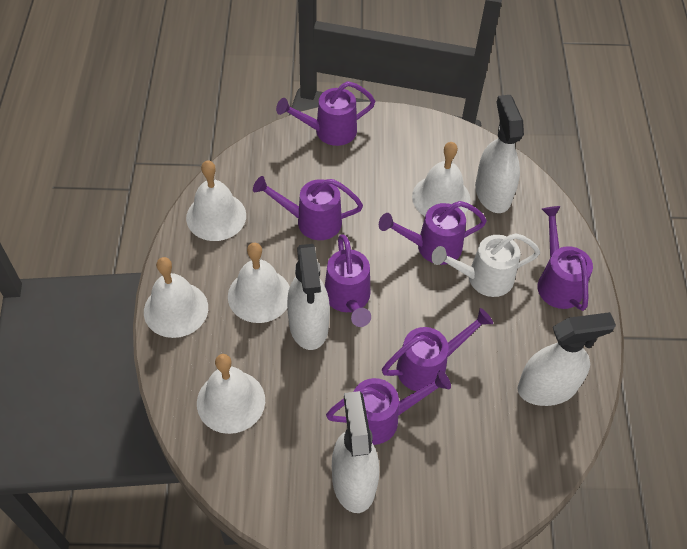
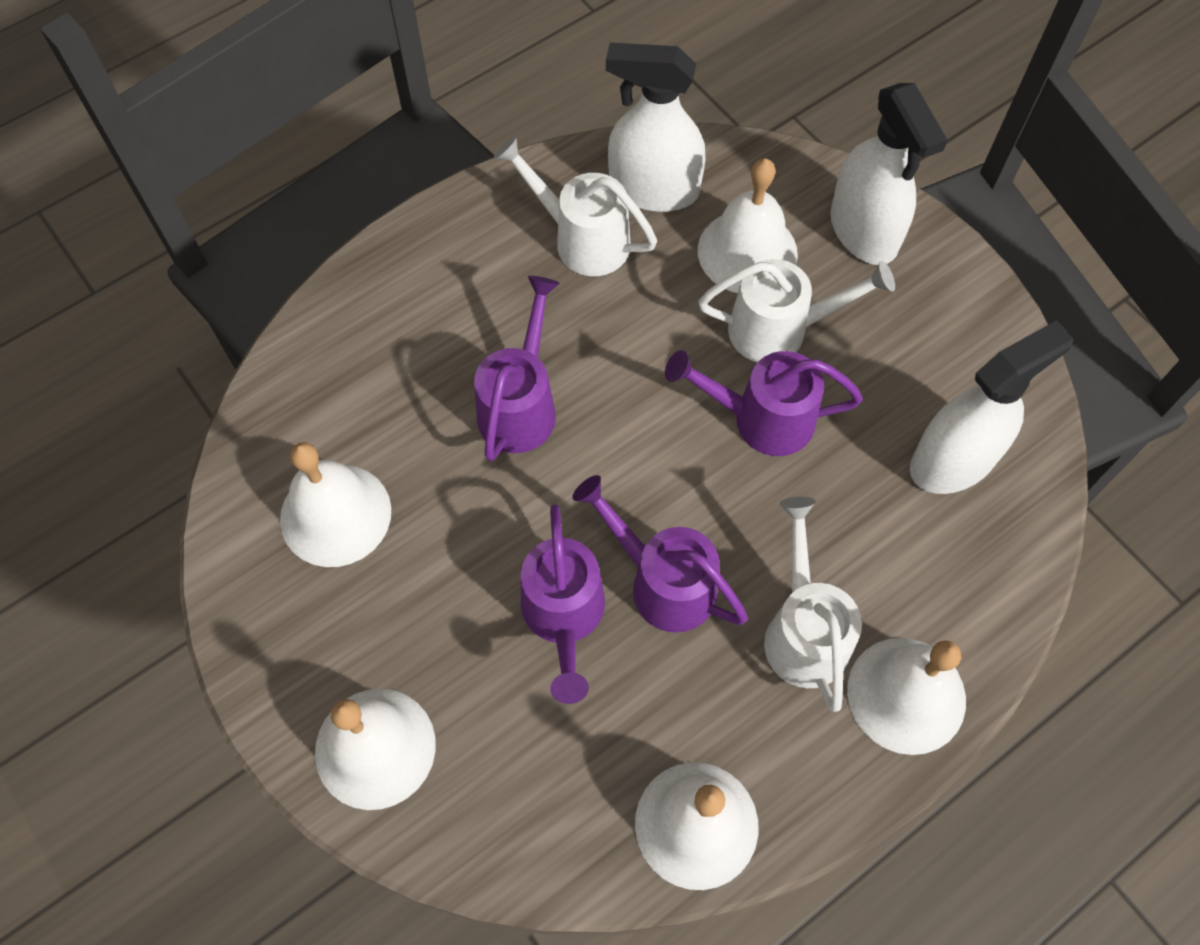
purple watering can: 7 -> 4
white spray bottle: 4 -> 3
white watering can: 1 -> 3

